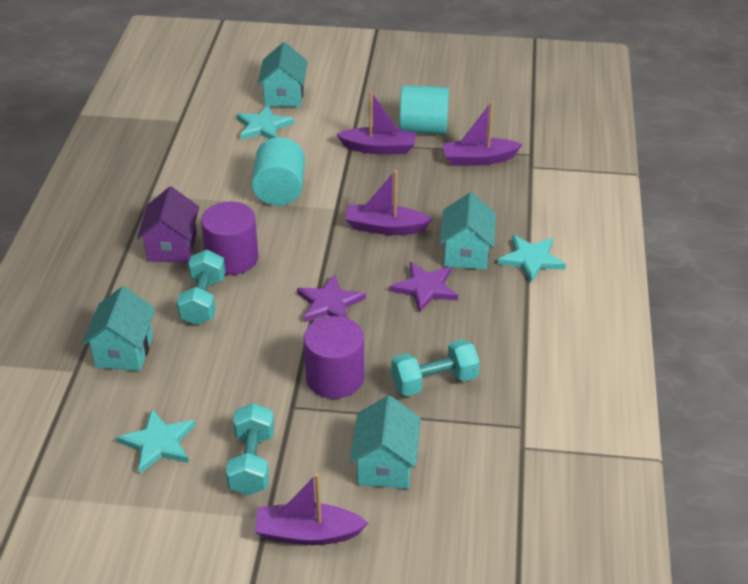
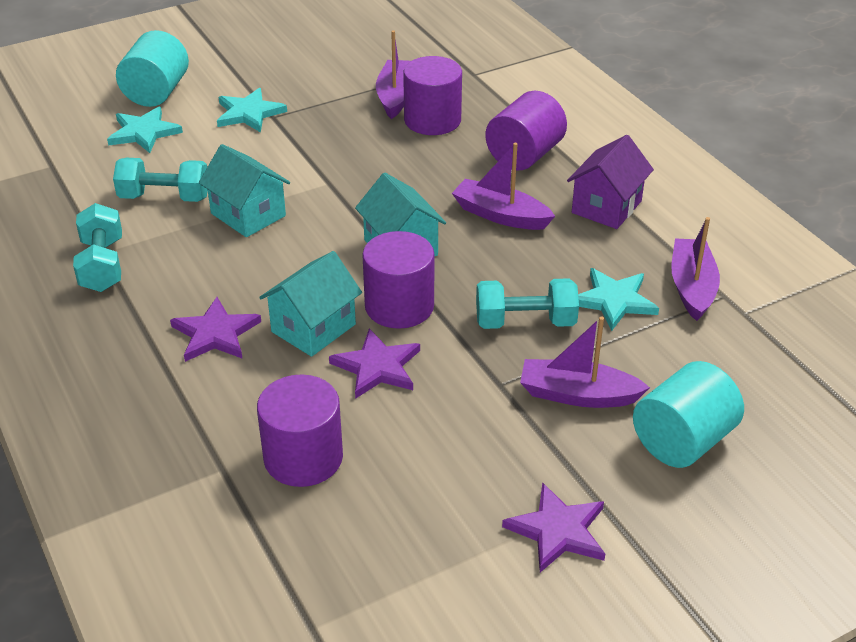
purple cylinder: 2 -> 4
purple star: 2 -> 3
turquoise house: 4 -> 3

